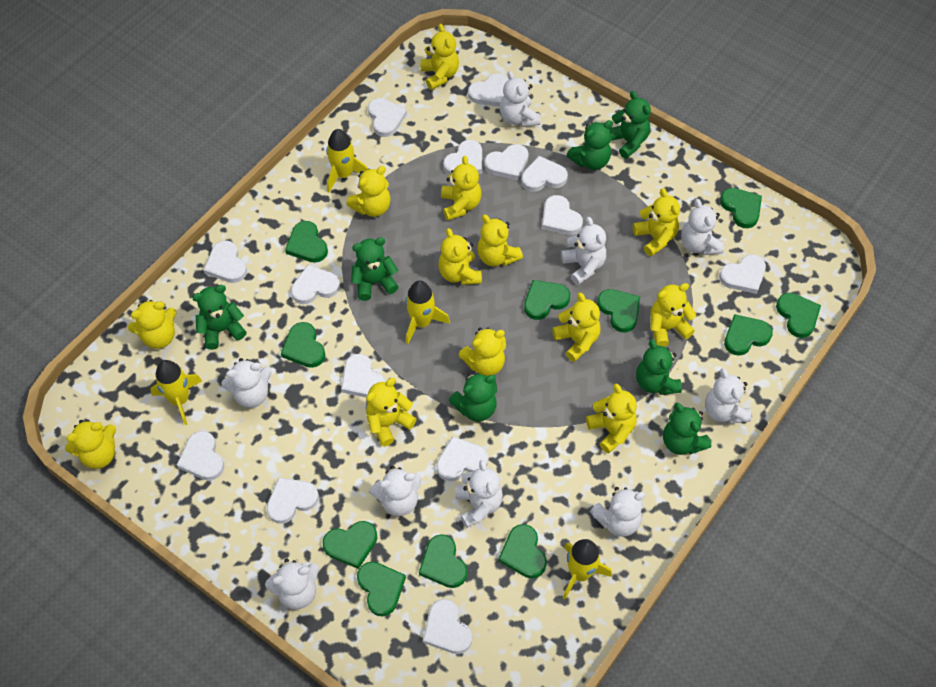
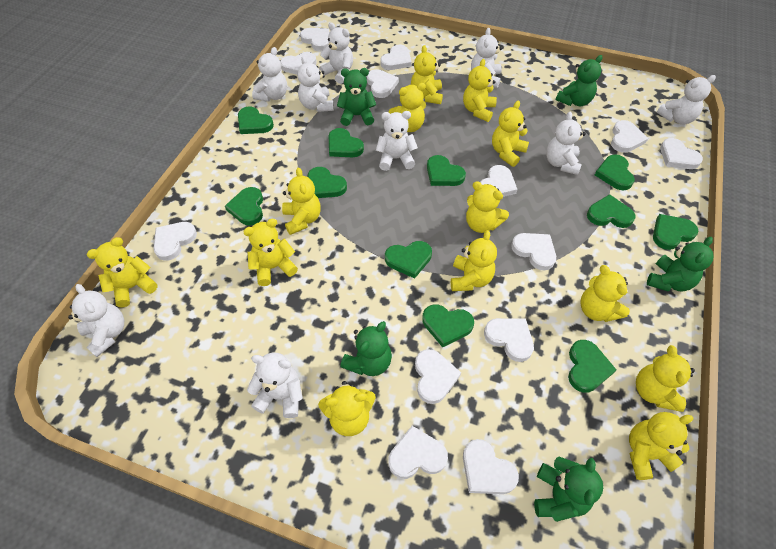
green teddy bear: 7 -> 5
white heart: 14 -> 13
yellow rocket: 4 -> 0

